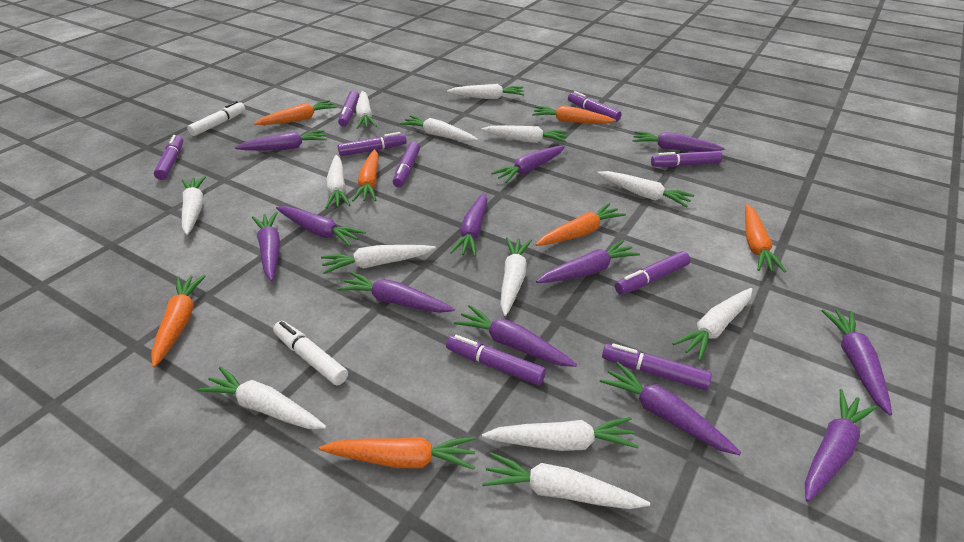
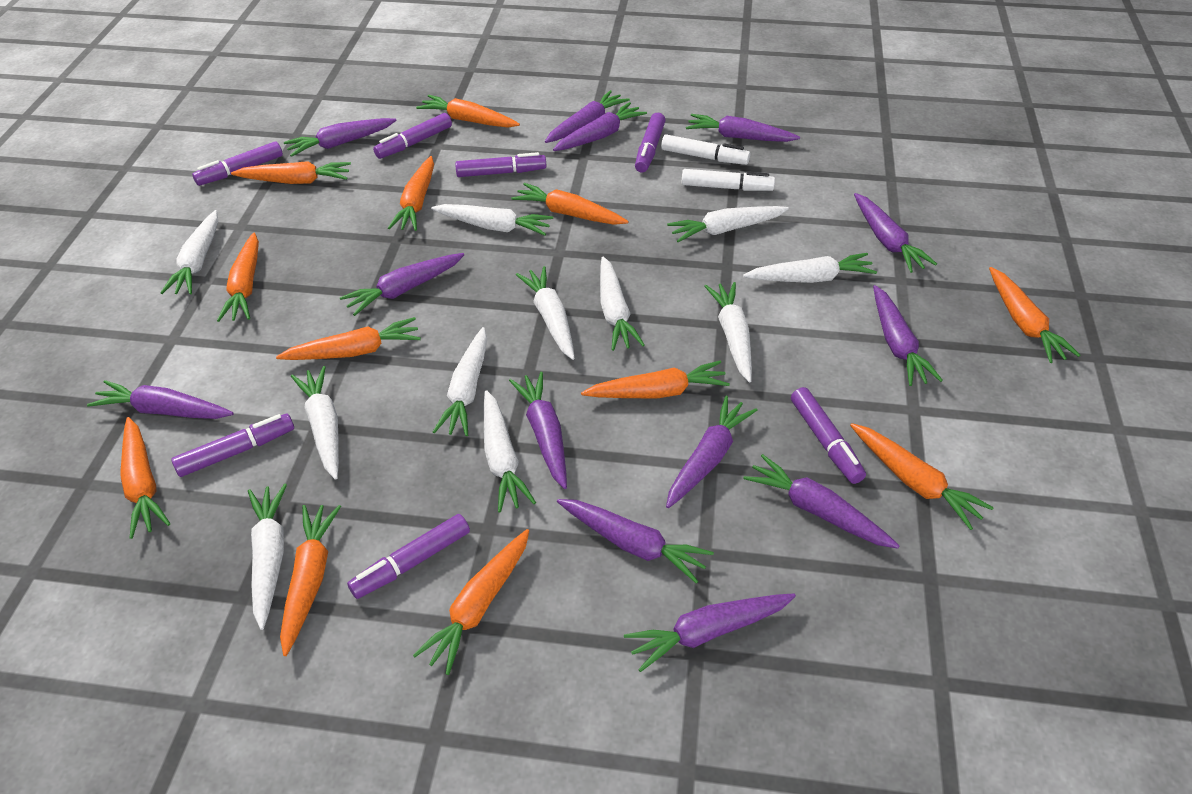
orange carrot: 7 -> 12
purple carrot: 12 -> 13
purple marker: 9 -> 7
white carrot: 13 -> 11

